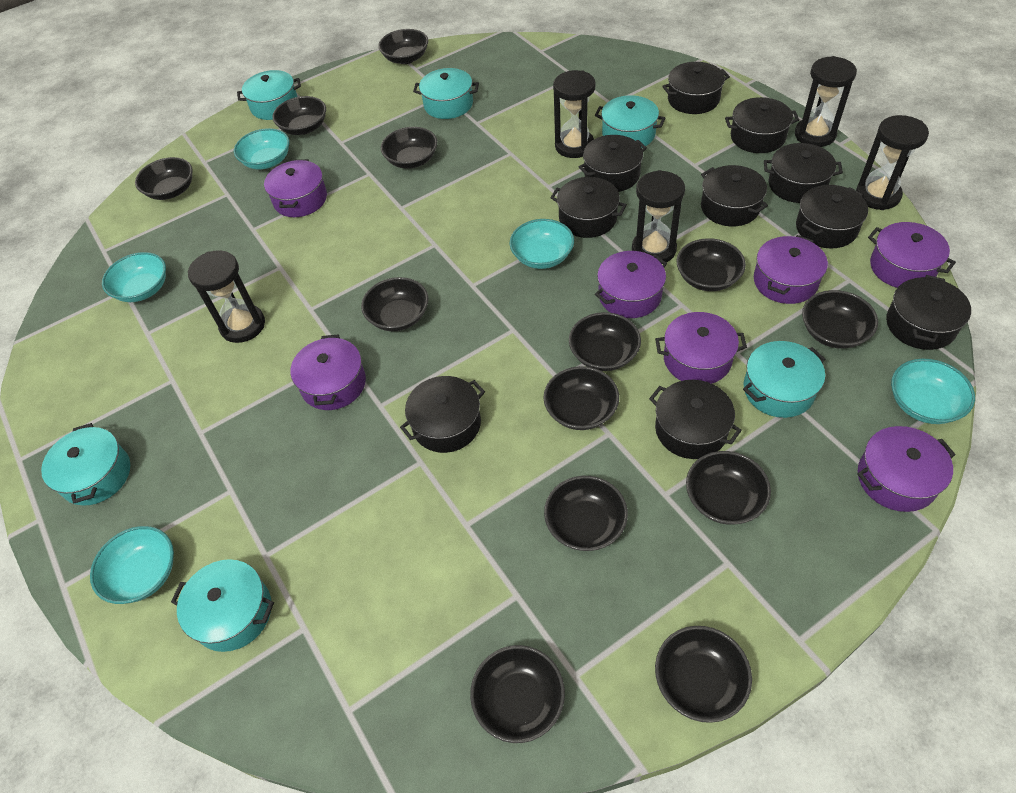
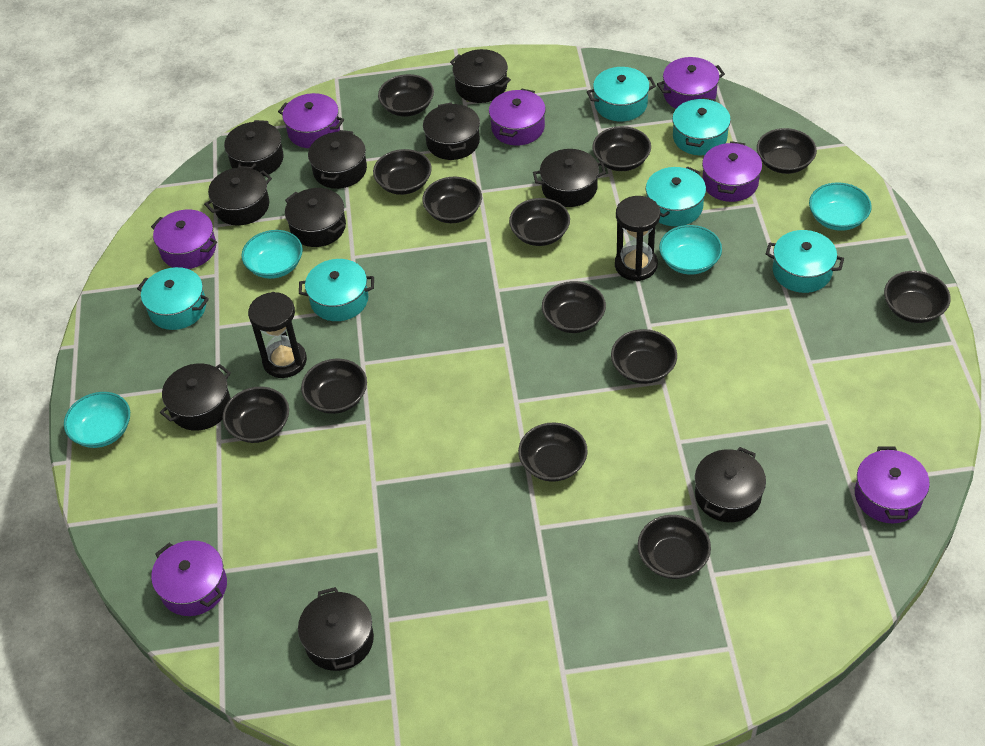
black hourglass: 5 -> 2
turquoise bowl: 5 -> 4

